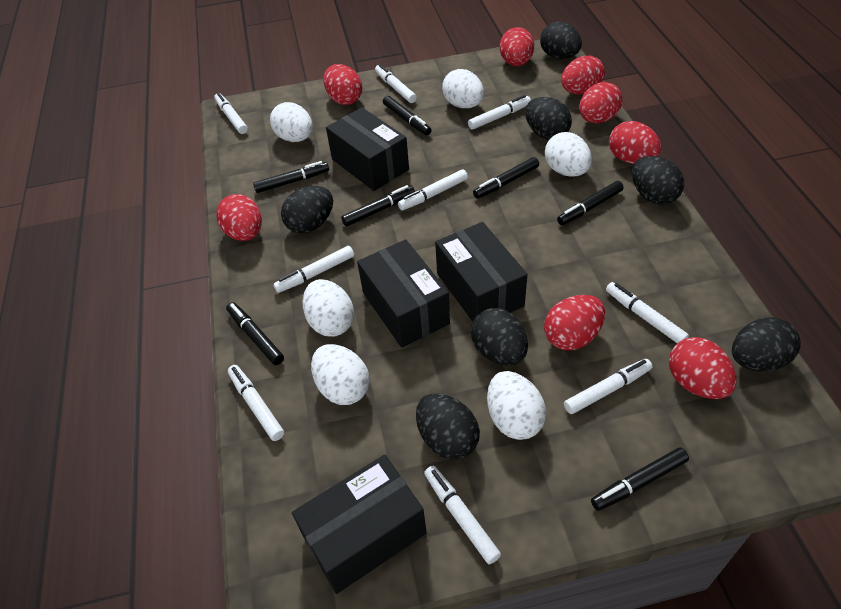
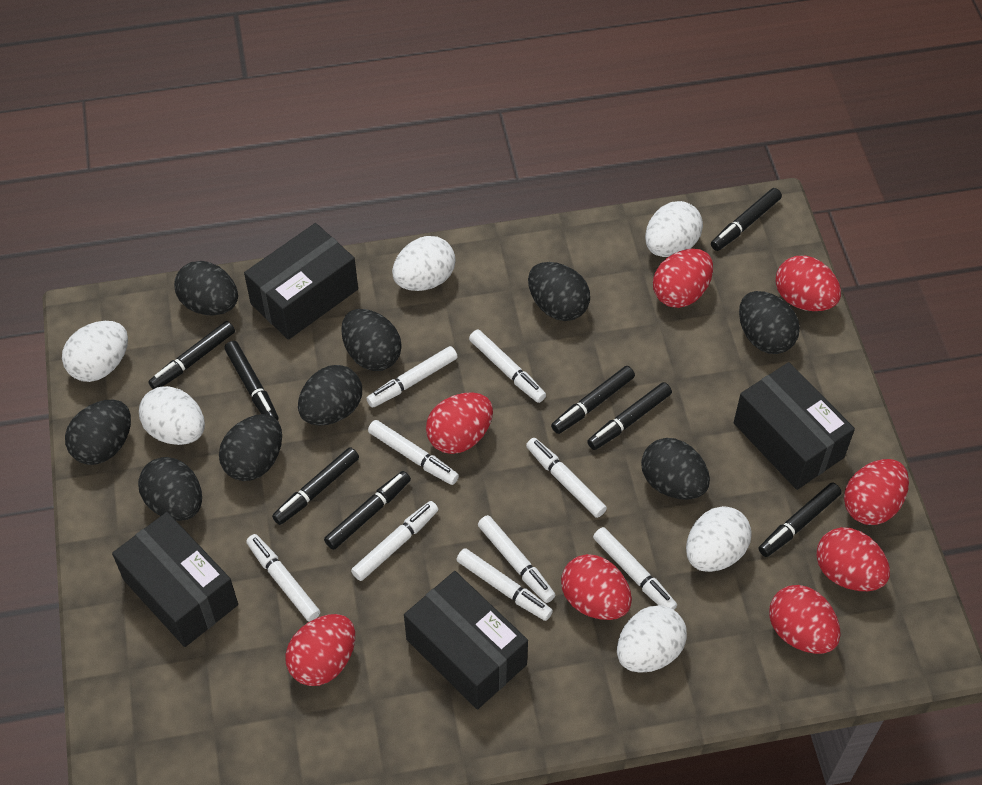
black egg: 7 -> 9
black marker: 7 -> 8

